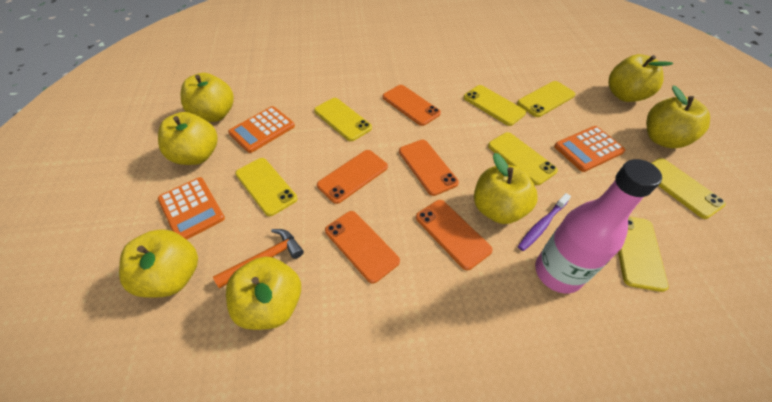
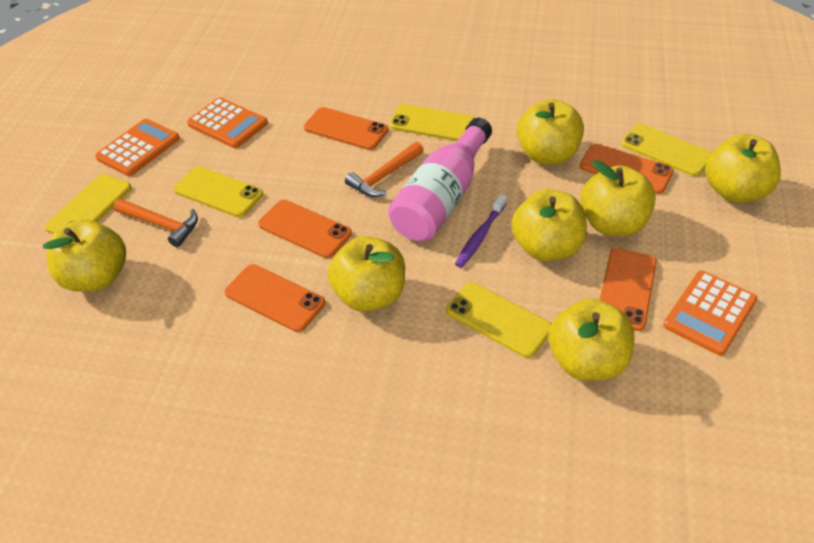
orange hammer: 1 -> 2
yellow phone: 7 -> 5

